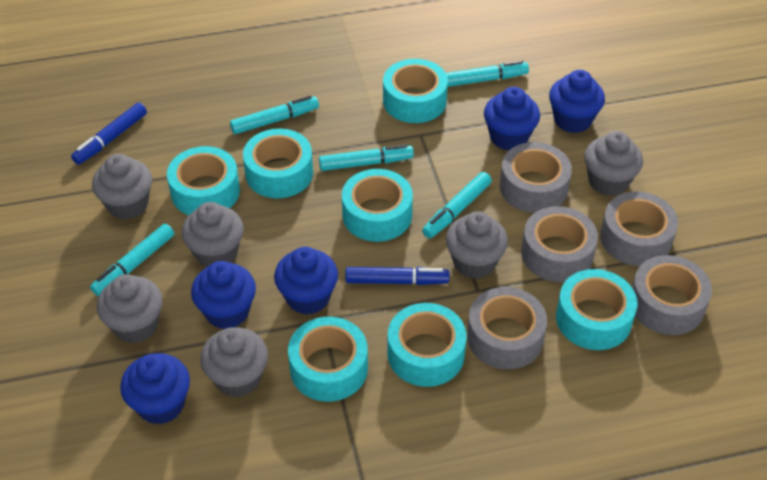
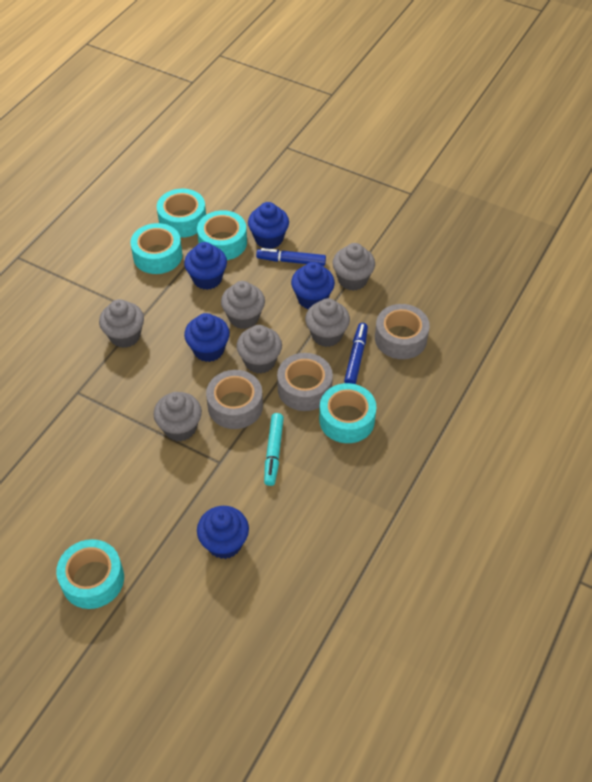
grey tape: 5 -> 3
turquoise marker: 5 -> 1
turquoise tape: 7 -> 5

